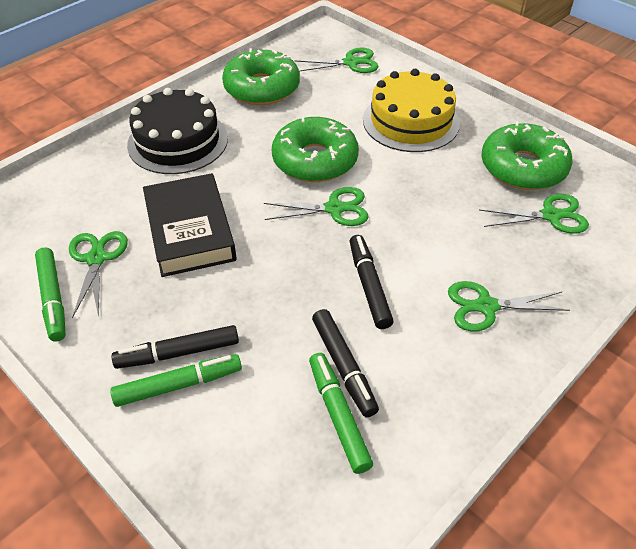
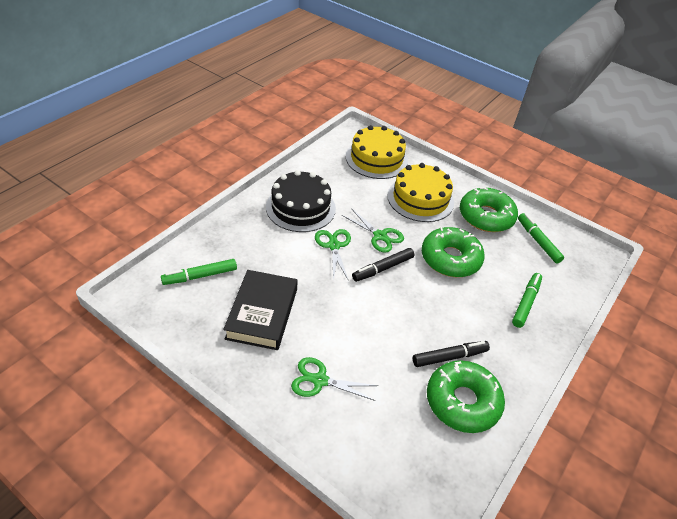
black marker: 3 -> 2
green scissors: 5 -> 3
yellow cake: 1 -> 2

